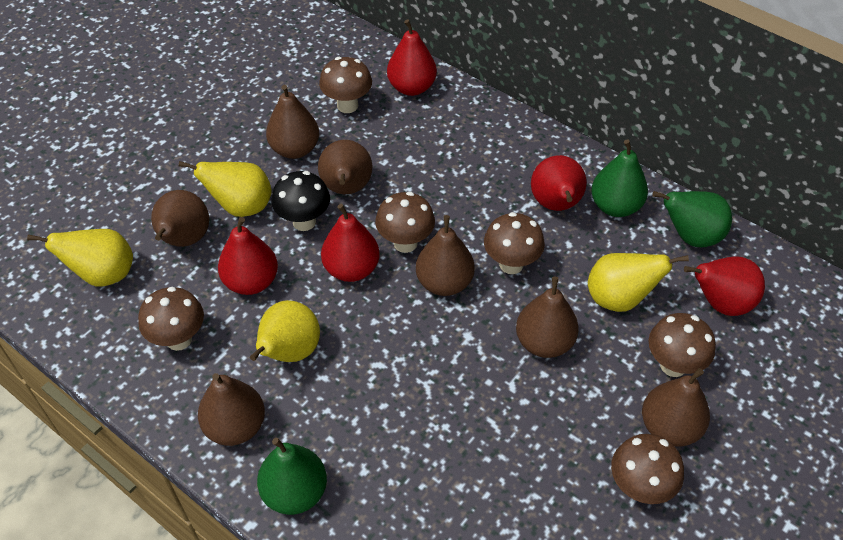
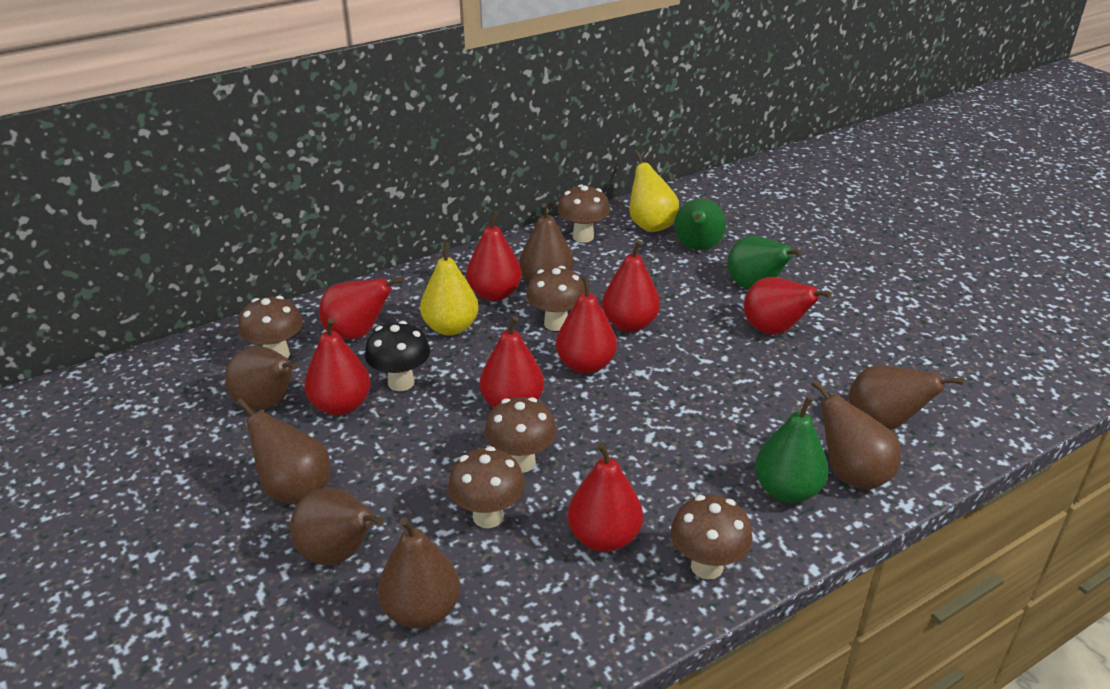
red pear: 5 -> 8
yellow pear: 4 -> 2

